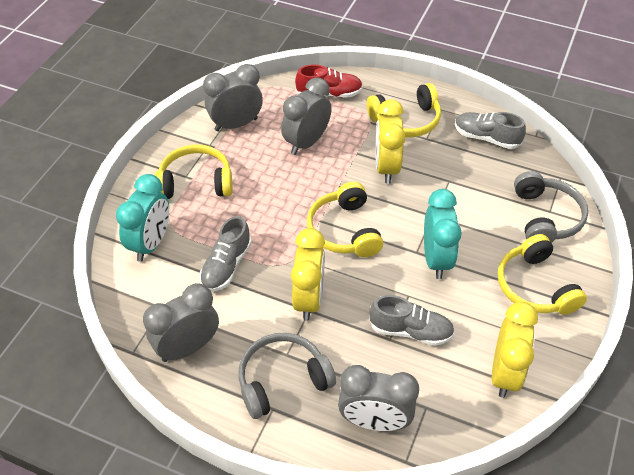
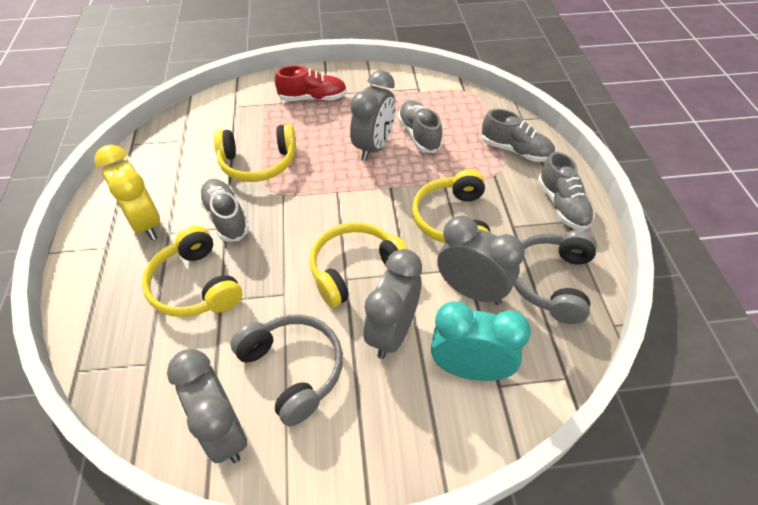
grey shoe: 3 -> 4
turquoise clock: 2 -> 1
yellow clock: 3 -> 1

